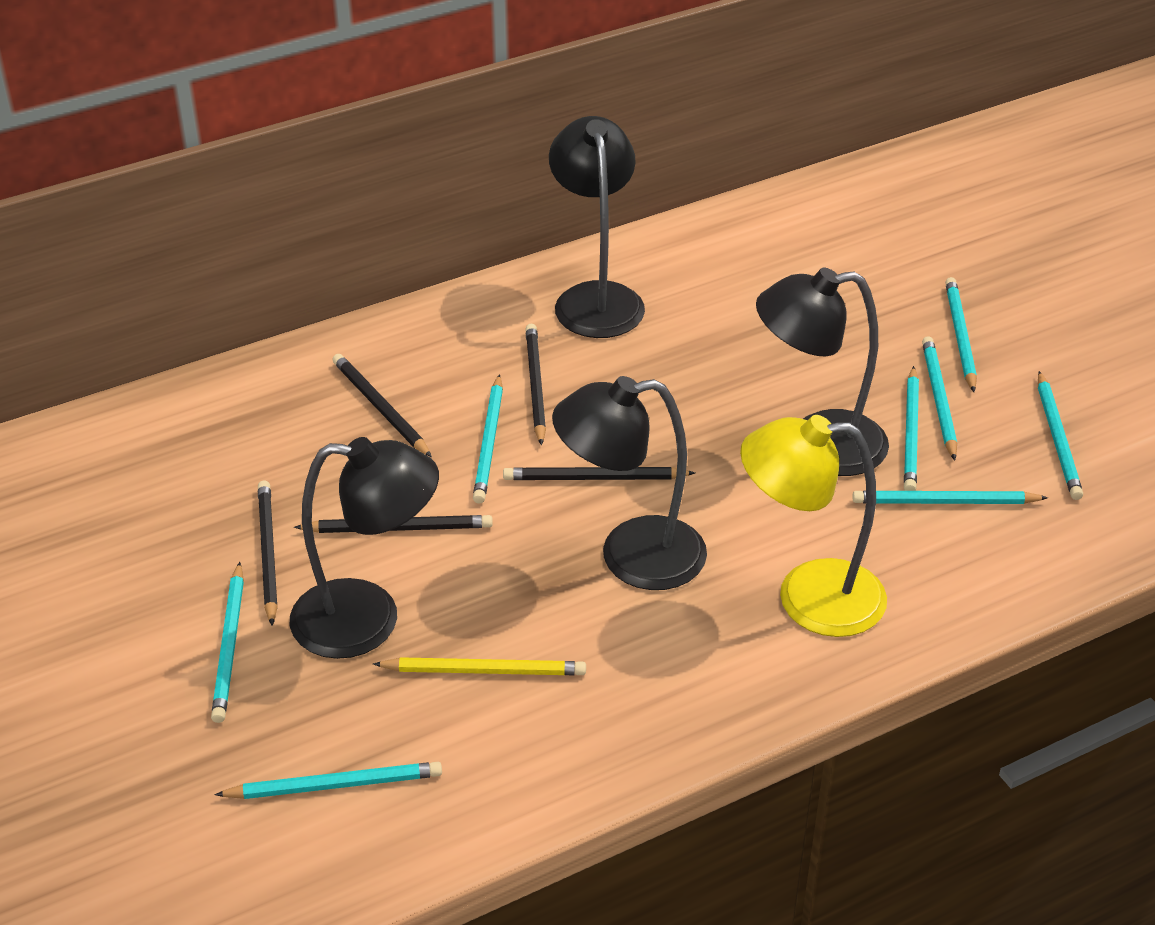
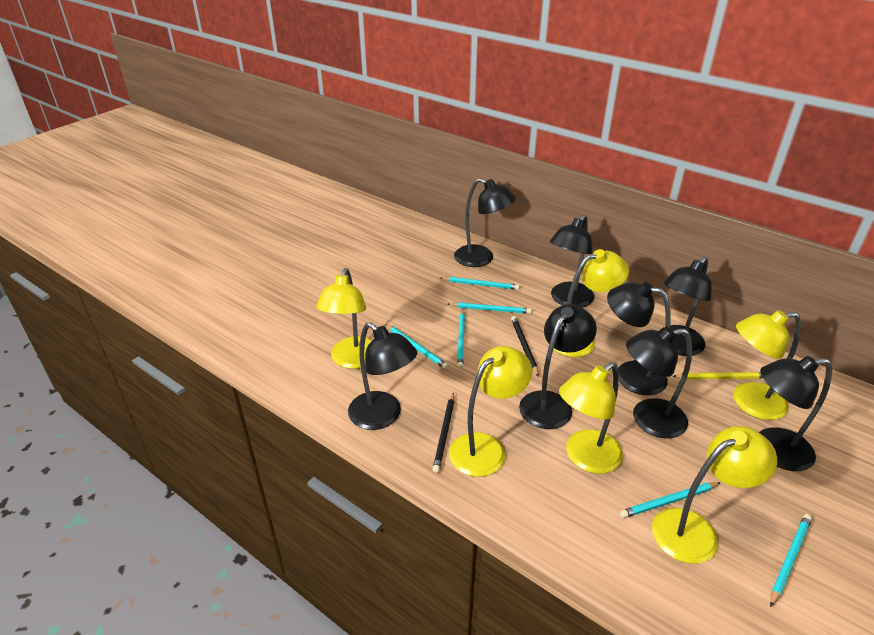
black lamp: 4 -> 8
black pencil: 5 -> 2
turquoise pencil: 8 -> 6
yellow lamp: 1 -> 6

